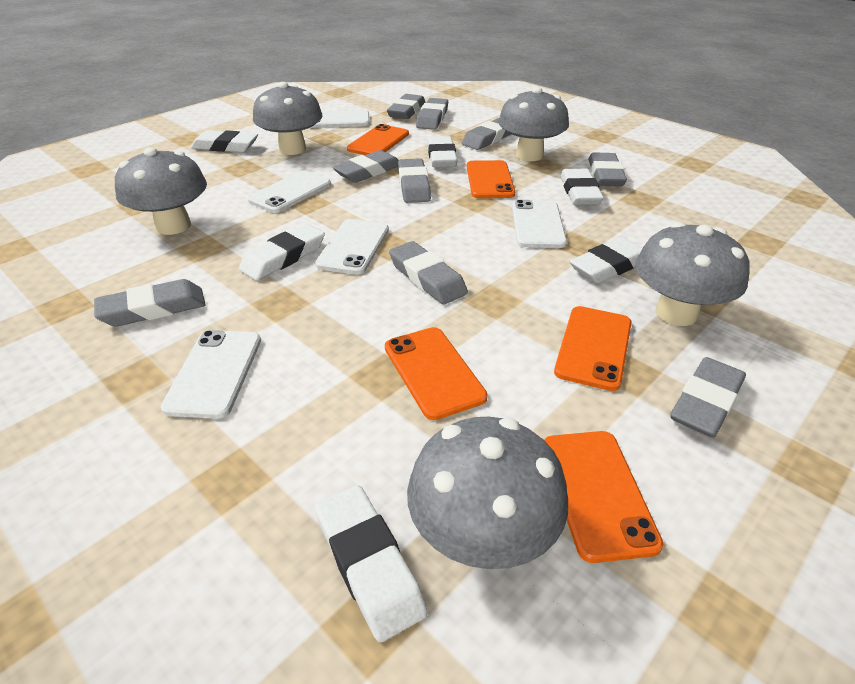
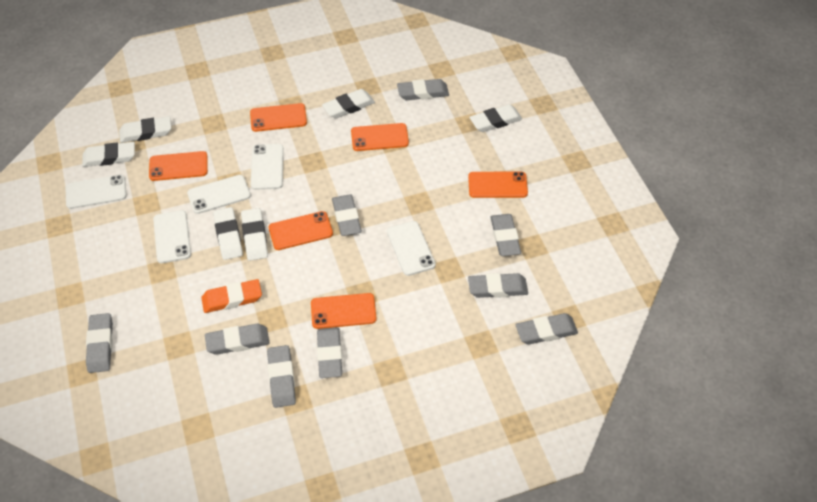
grey mushroom: 5 -> 0
orange eraser: 0 -> 1
orange phone: 5 -> 6

